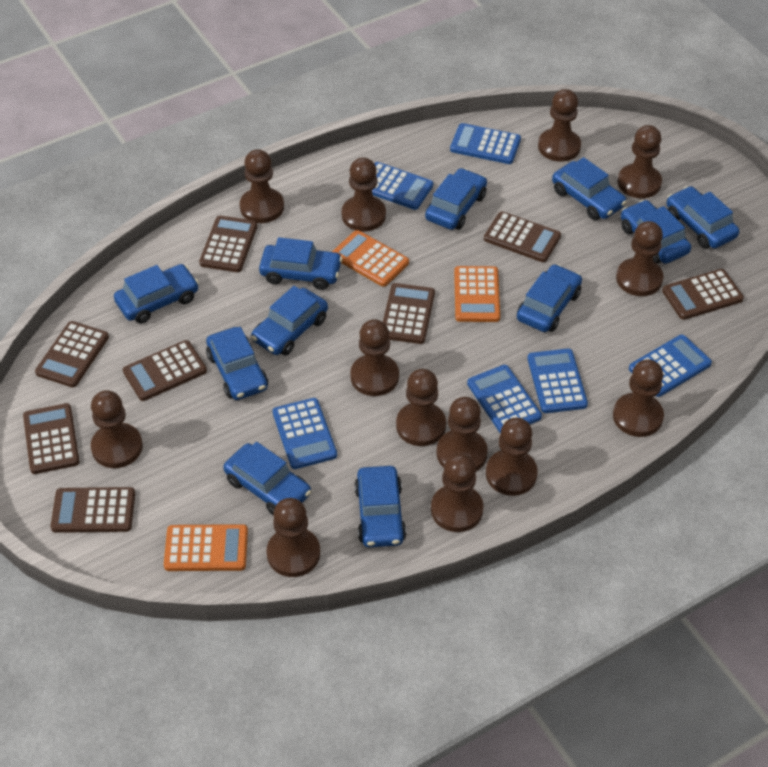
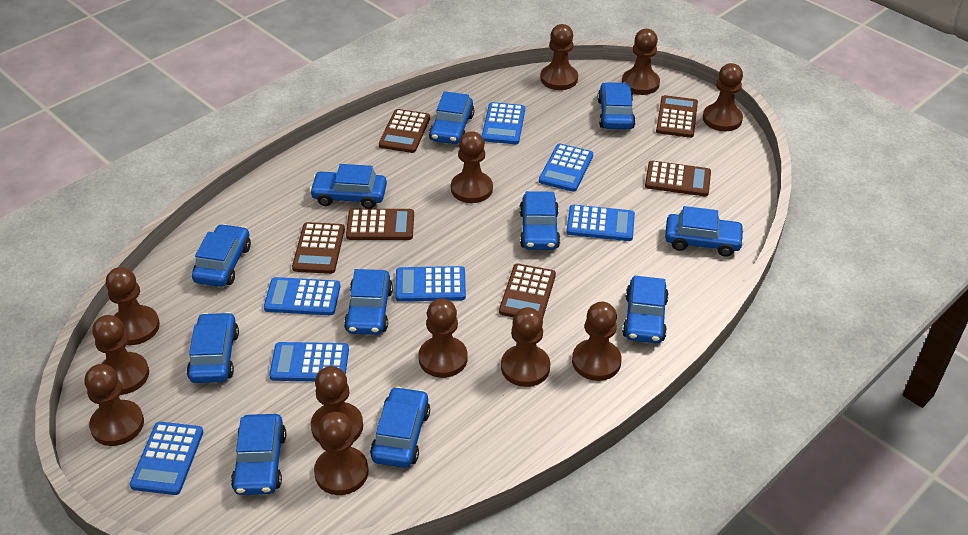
blue calculator: 6 -> 7
brown calculator: 8 -> 6
brown pawn: 13 -> 12
orange calculator: 3 -> 0

